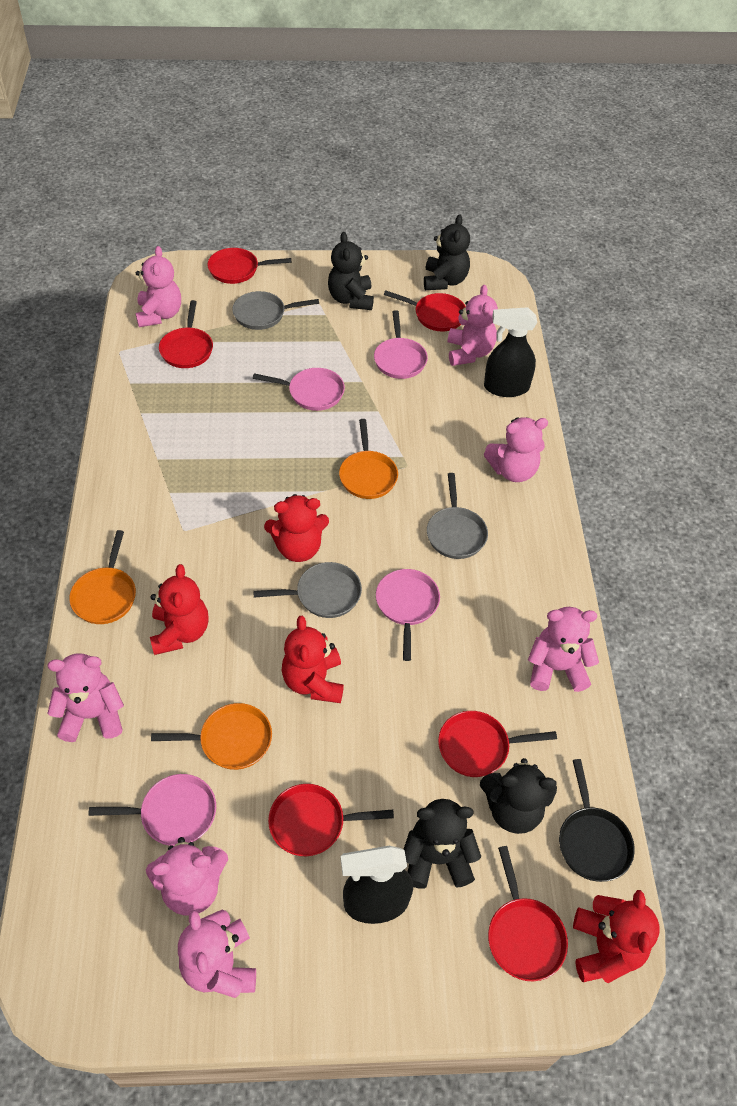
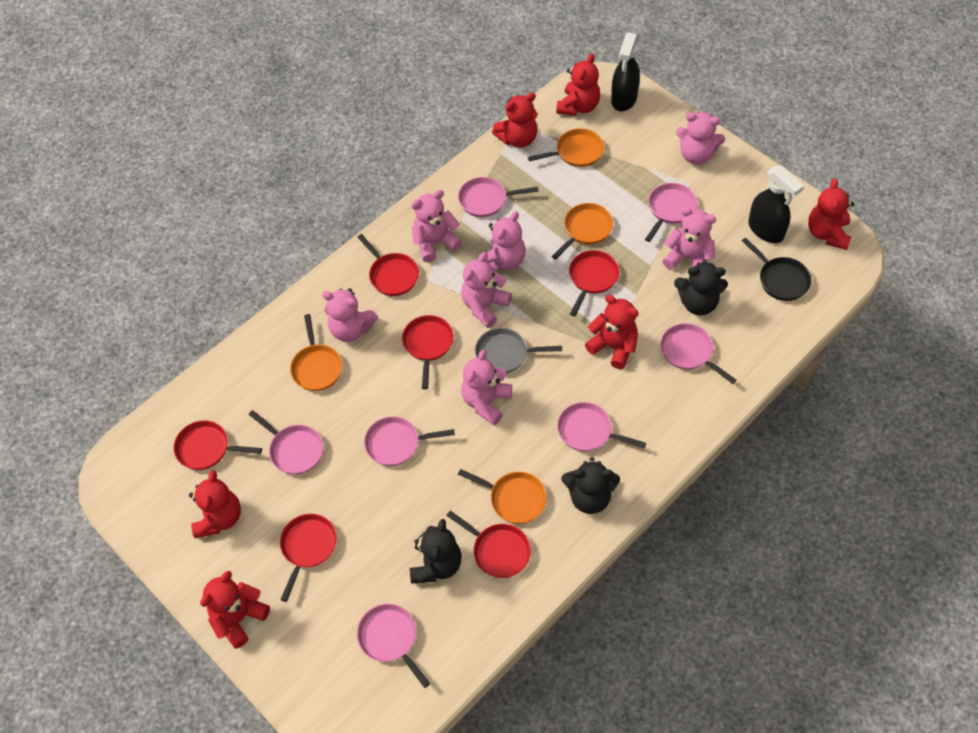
black teddy bear: 4 -> 3
grey pan: 3 -> 1
orange pan: 3 -> 4
pink pan: 4 -> 7
red teddy bear: 4 -> 6

